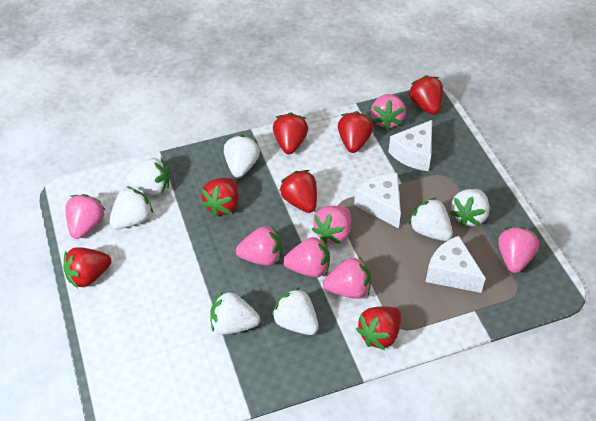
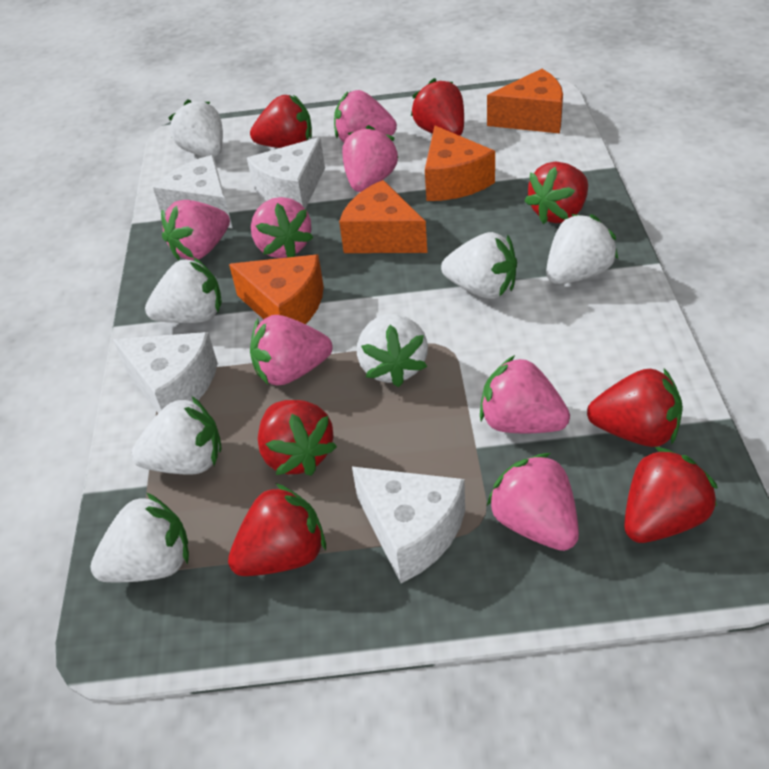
orange cheese: 0 -> 4
white cheese: 3 -> 4

